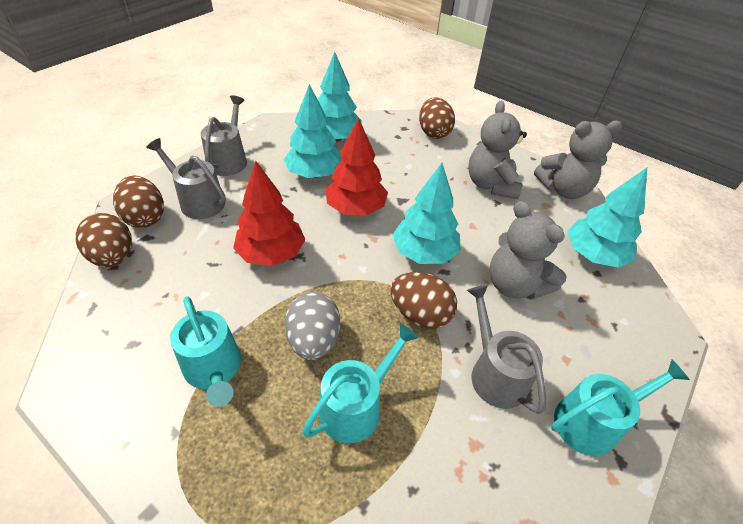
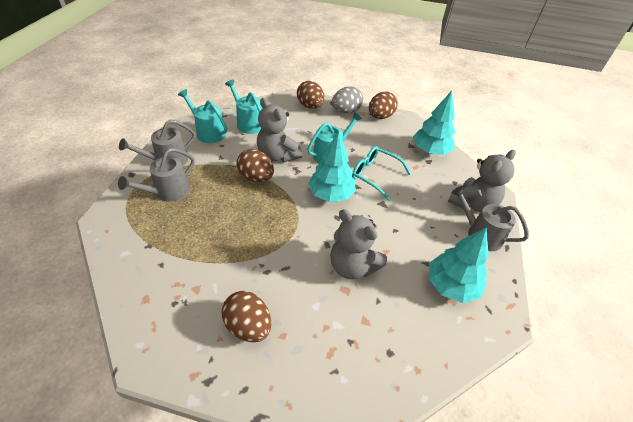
red tree: 2 -> 0
turquoise glasses: 0 -> 1
turquoise tree: 4 -> 3

